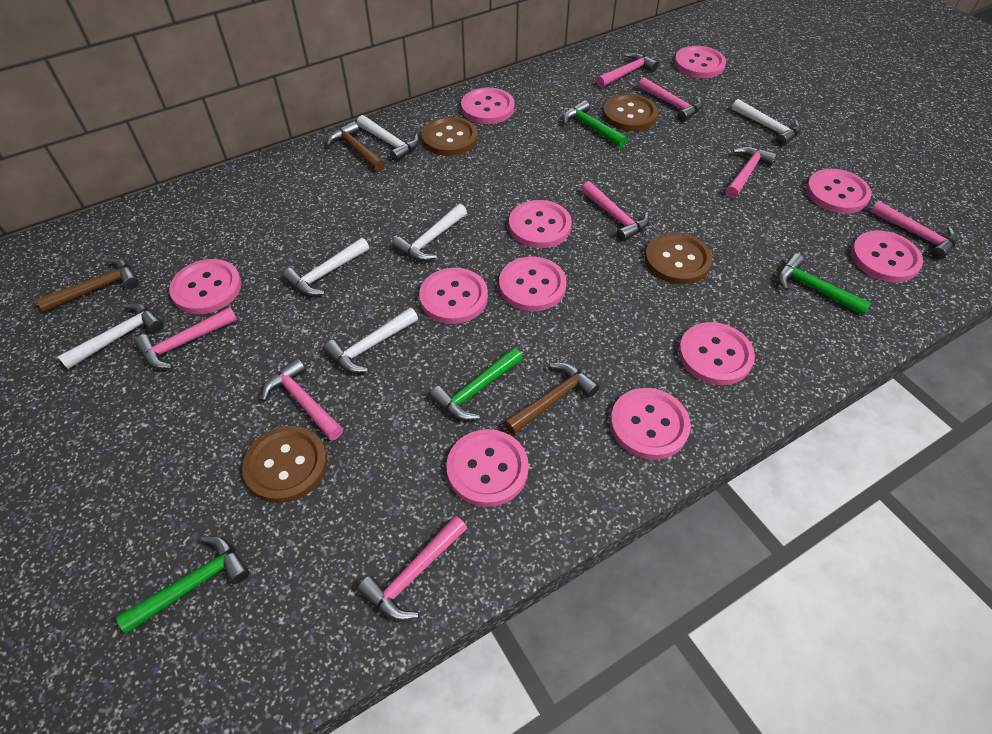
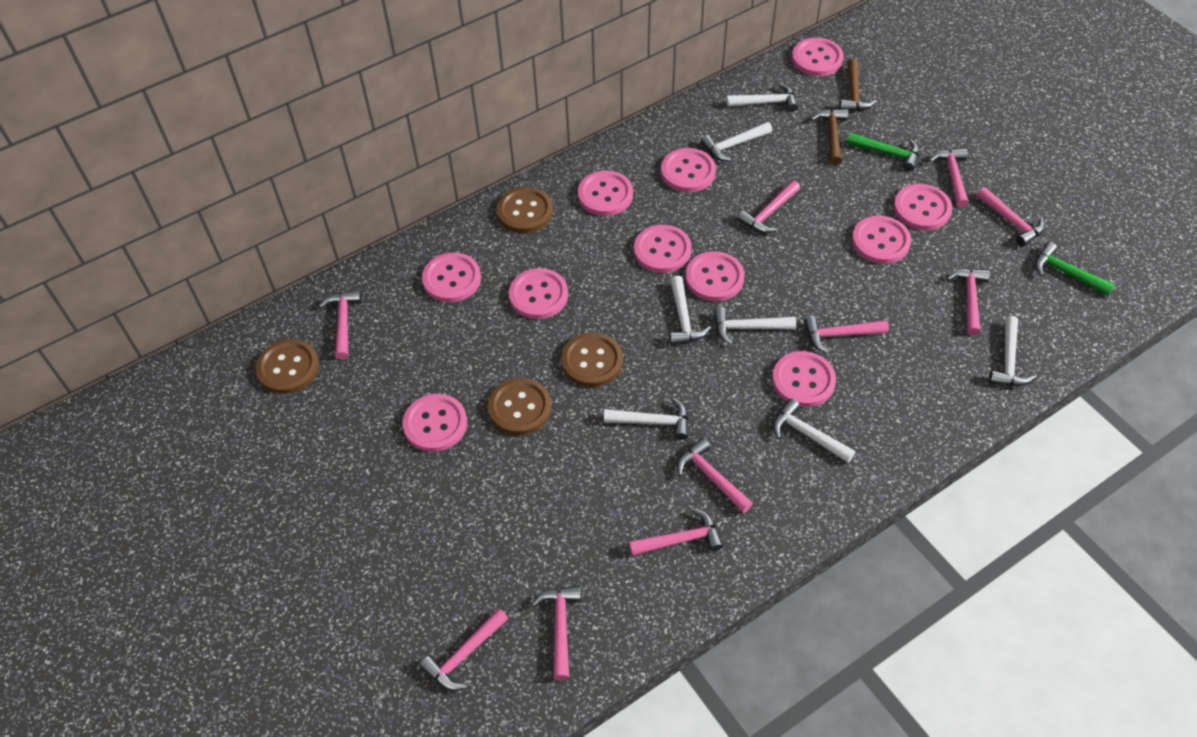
brown hammer: 3 -> 2
green hammer: 4 -> 2
pink hammer: 8 -> 10
white hammer: 6 -> 7

